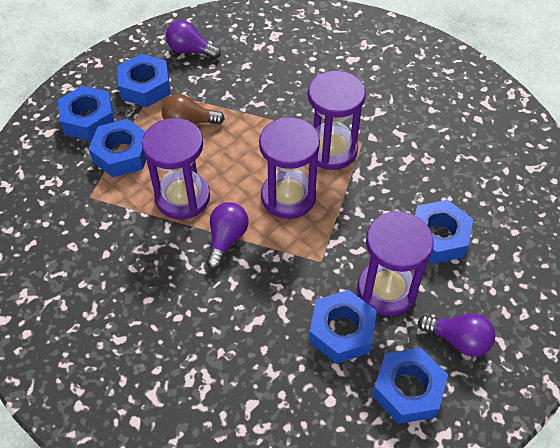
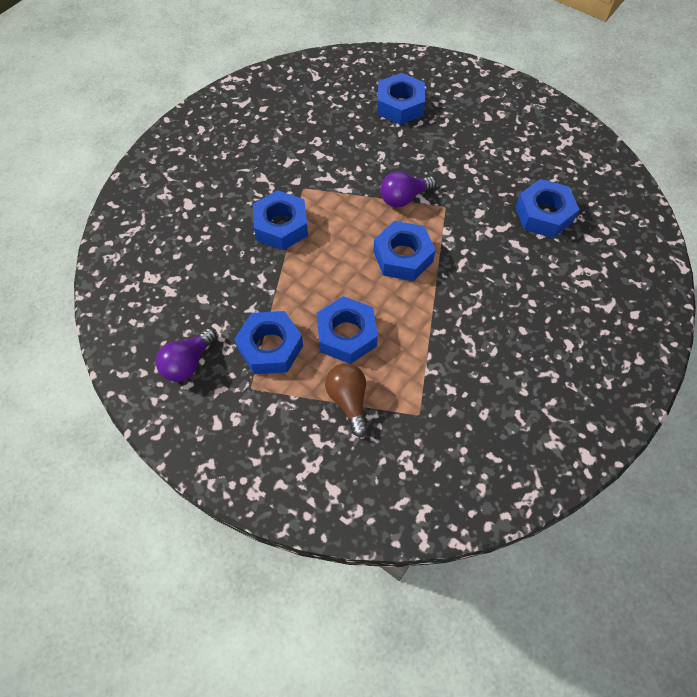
purple hourglass: 4 -> 0
purple light bulb: 3 -> 2

